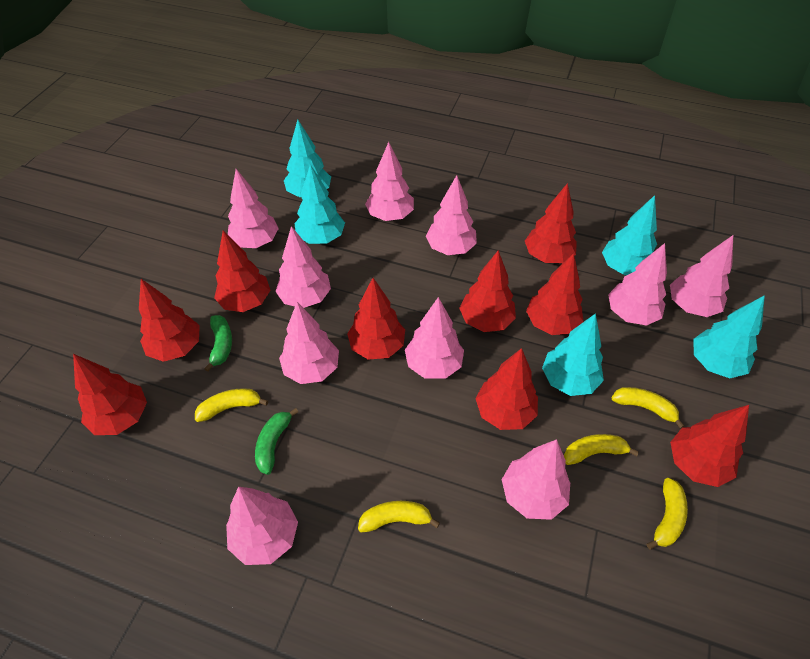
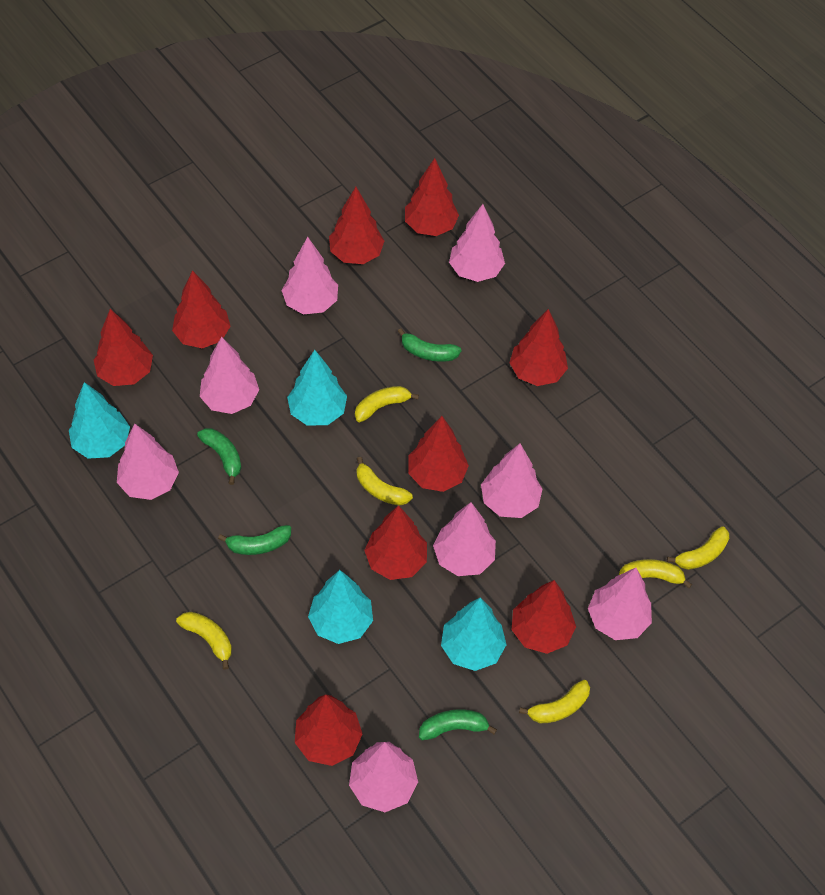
green banana: 2 -> 4
pink tree: 10 -> 8
turquoise tree: 5 -> 4
yellow banana: 5 -> 6

